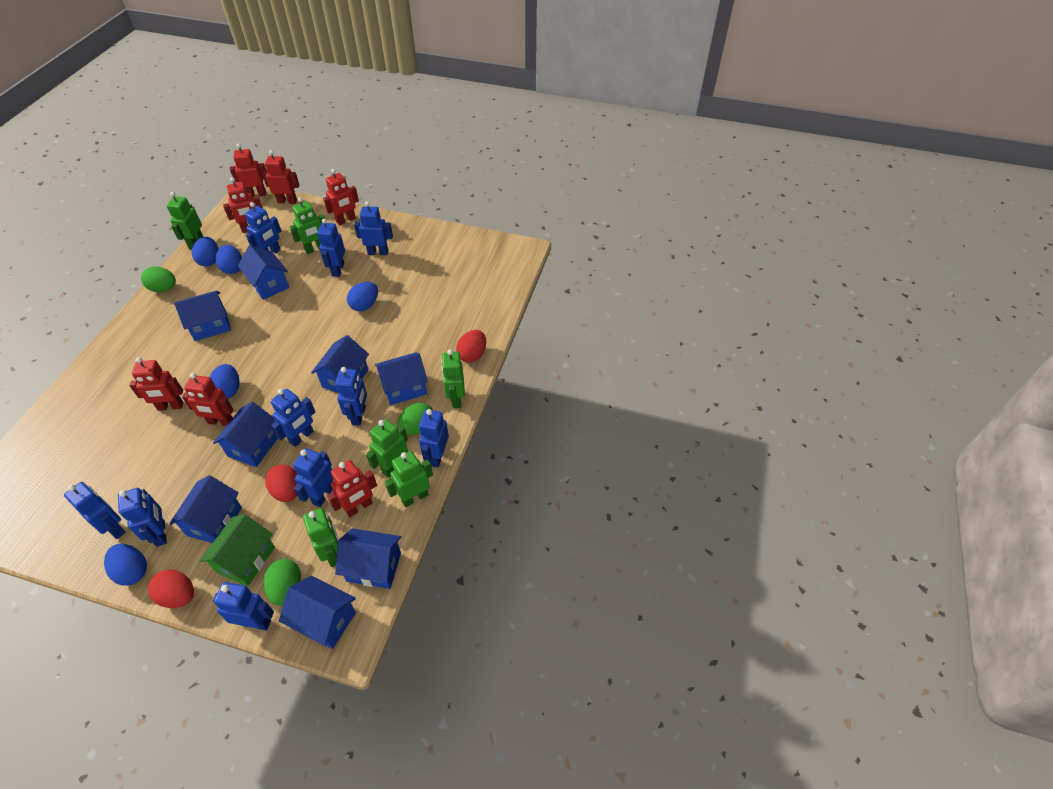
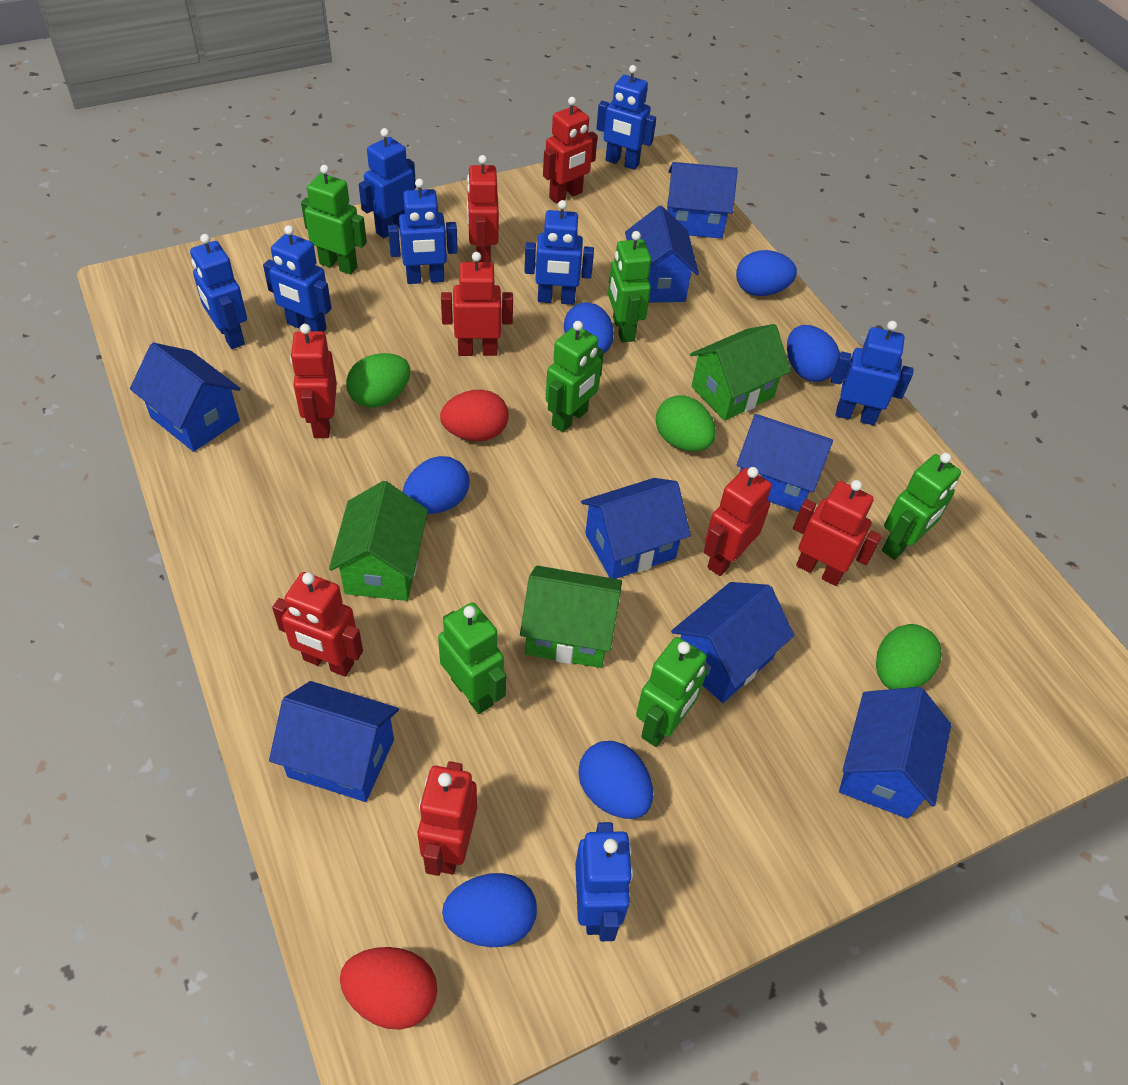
blue egg: 5 -> 6
blue robot: 10 -> 8
green house: 1 -> 3
red egg: 3 -> 2
red robot: 7 -> 8

